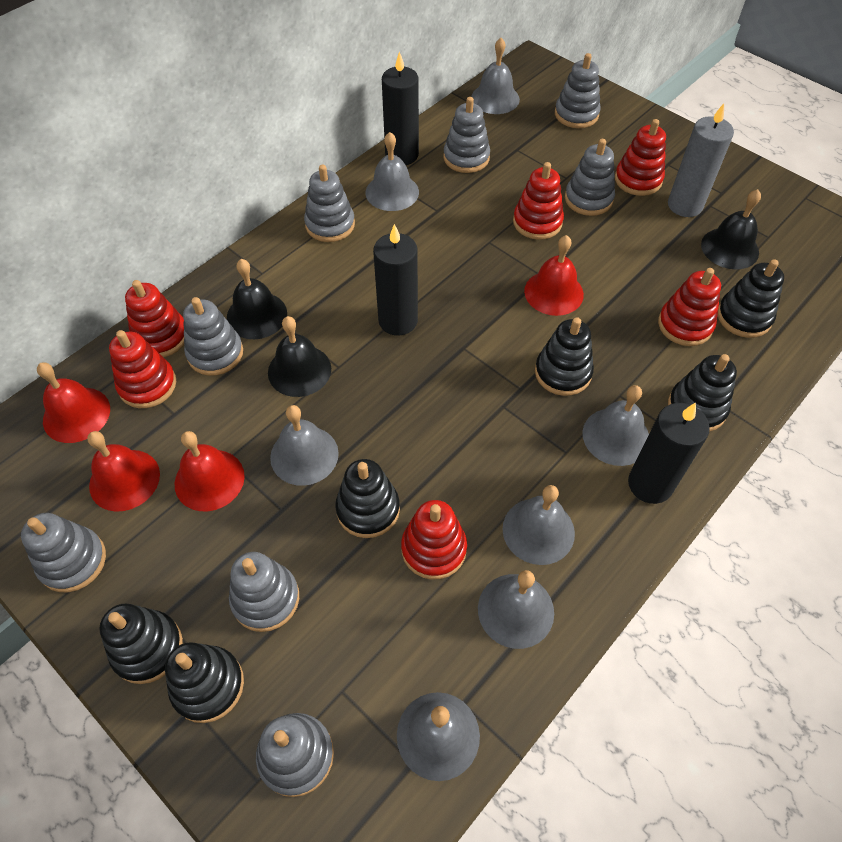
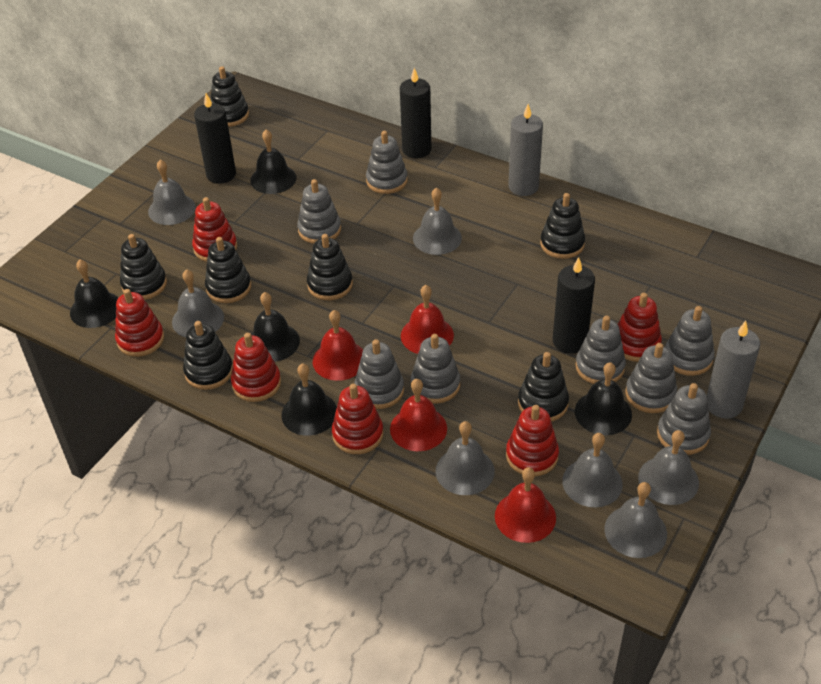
black bell: 3 -> 5
black stacking toy: 6 -> 7
grey candle: 1 -> 2

